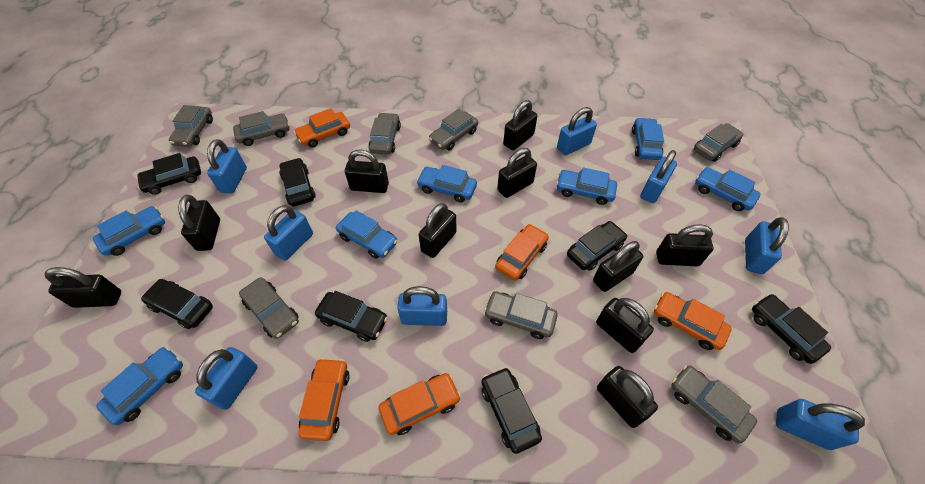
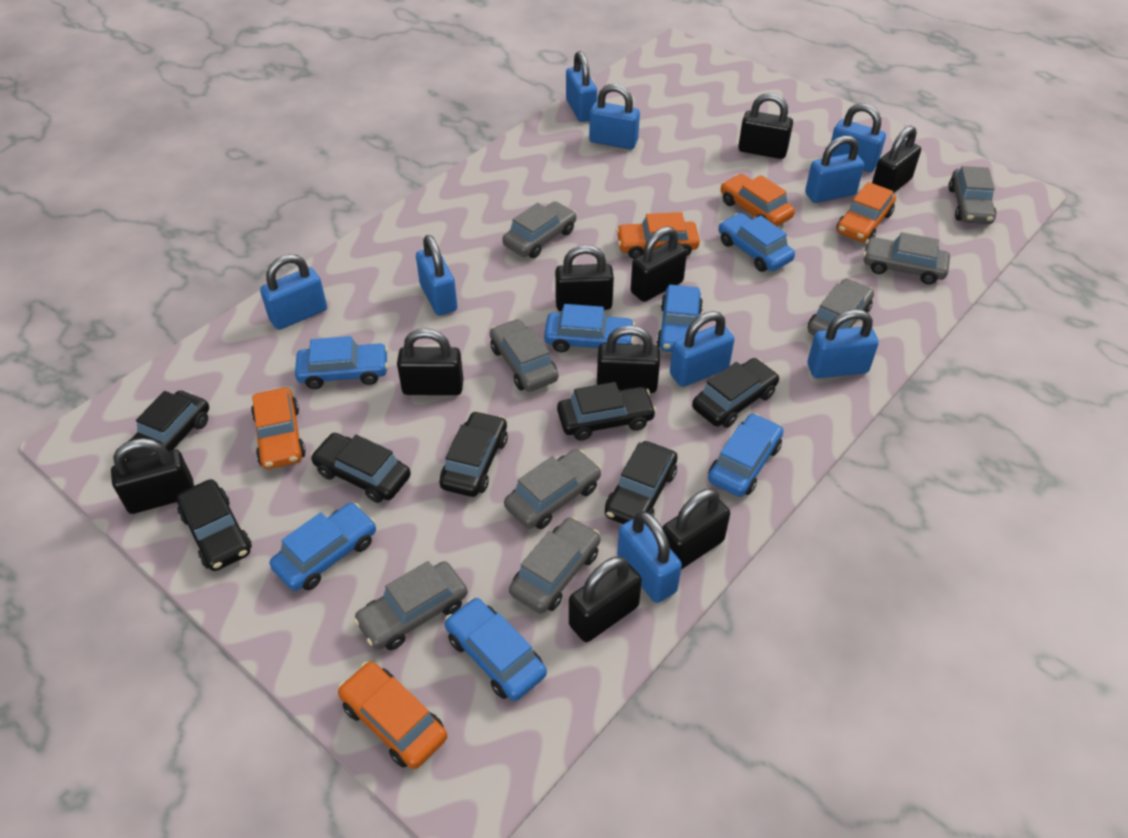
black padlock: 10 -> 9
blue padlock: 8 -> 9

